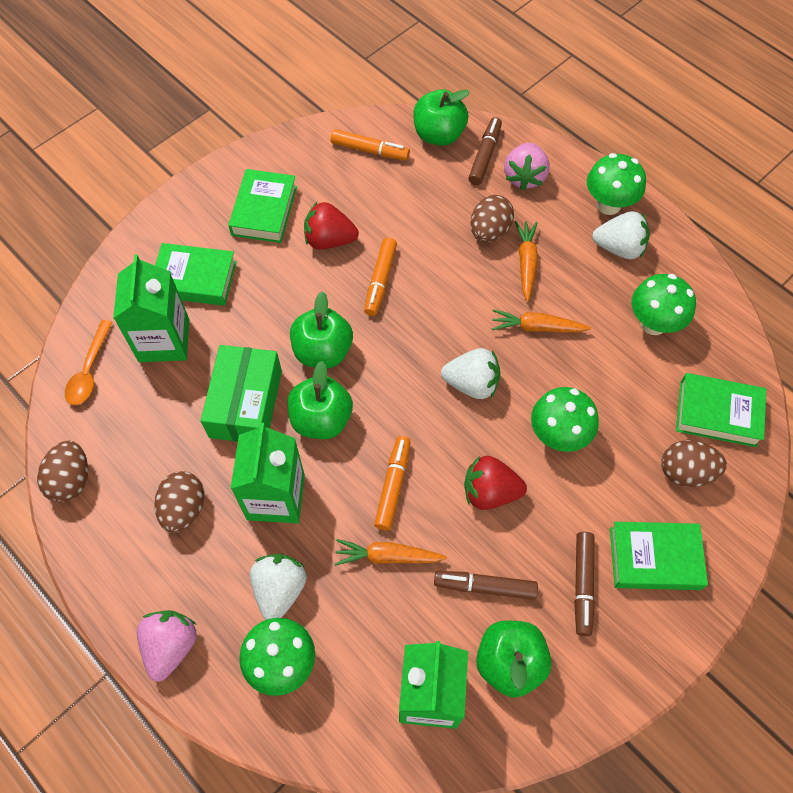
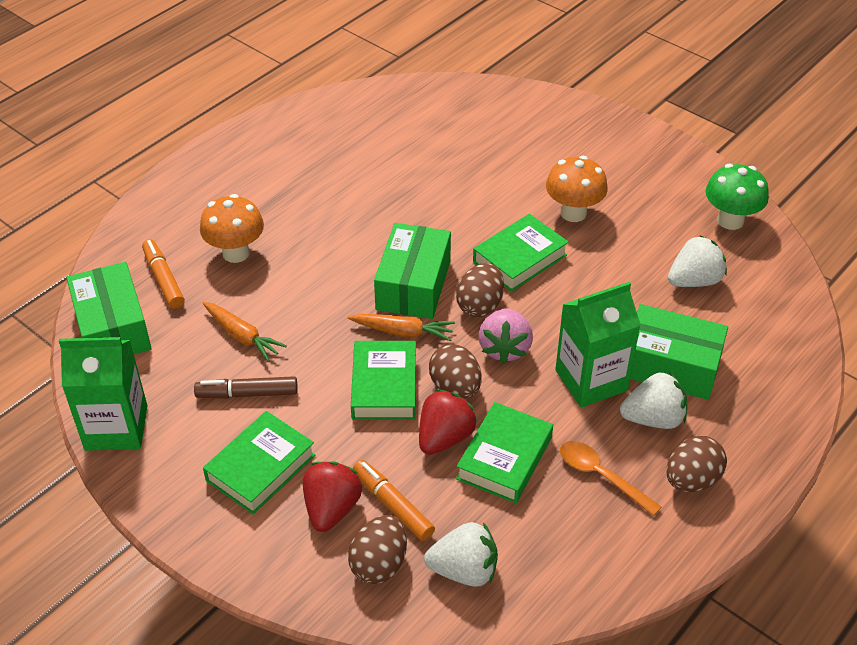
brown marker: 3 -> 1
green apple: 4 -> 0
green box: 1 -> 3
green carton: 3 -> 2
green mushroom: 4 -> 1
orange carrot: 3 -> 2
orange marker: 3 -> 2
orange mushroom: 0 -> 2
pink strawberry: 2 -> 1

